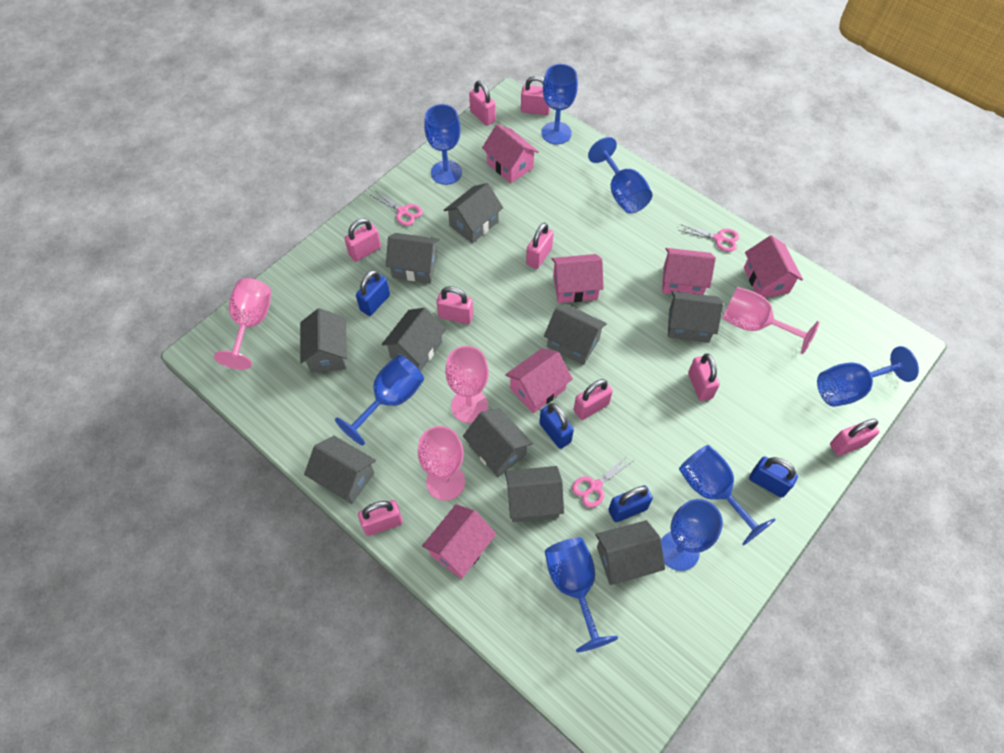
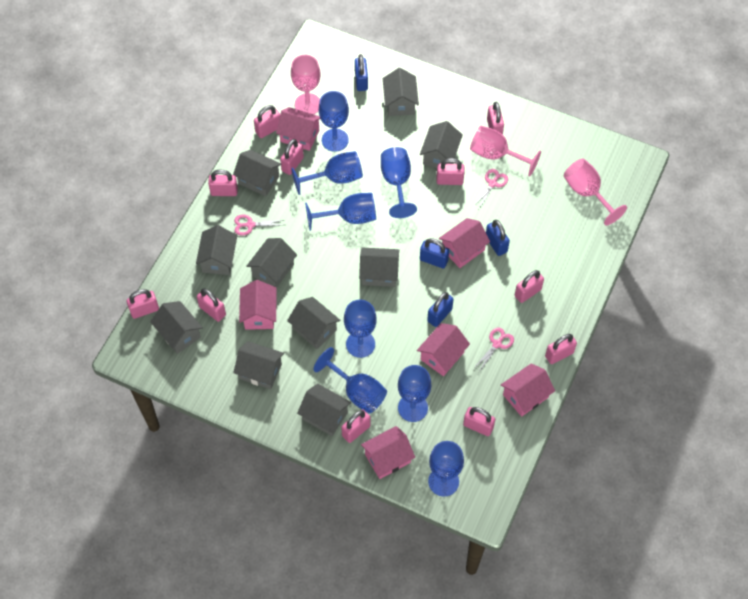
pink goblet: 4 -> 3
pink padlock: 9 -> 11

